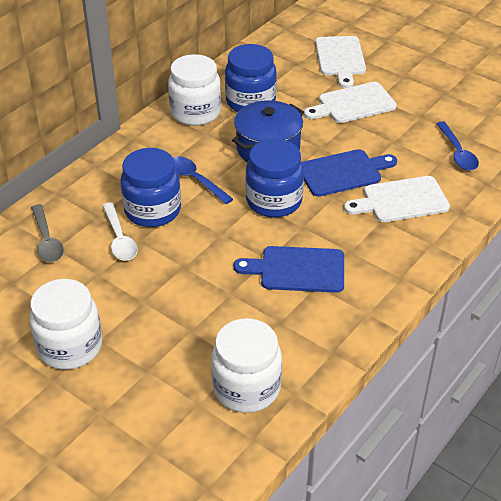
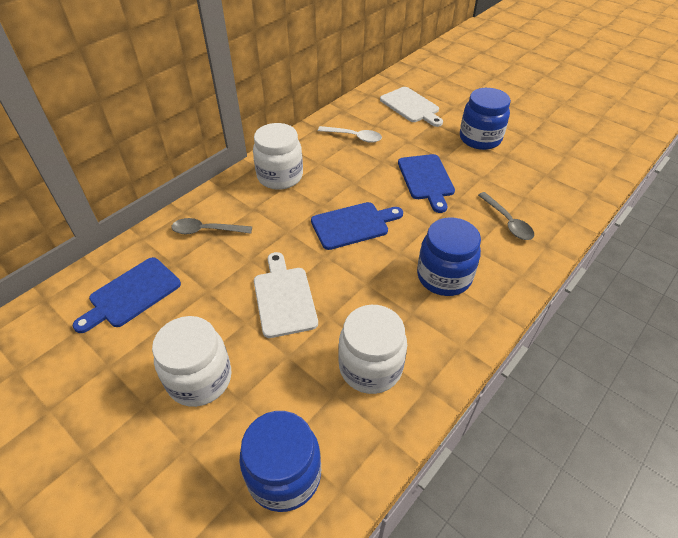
blue cutting board: 2 -> 3
blue pot: 1 -> 0
blue spoon: 2 -> 0
grey spoon: 1 -> 2
white cutting board: 3 -> 2

